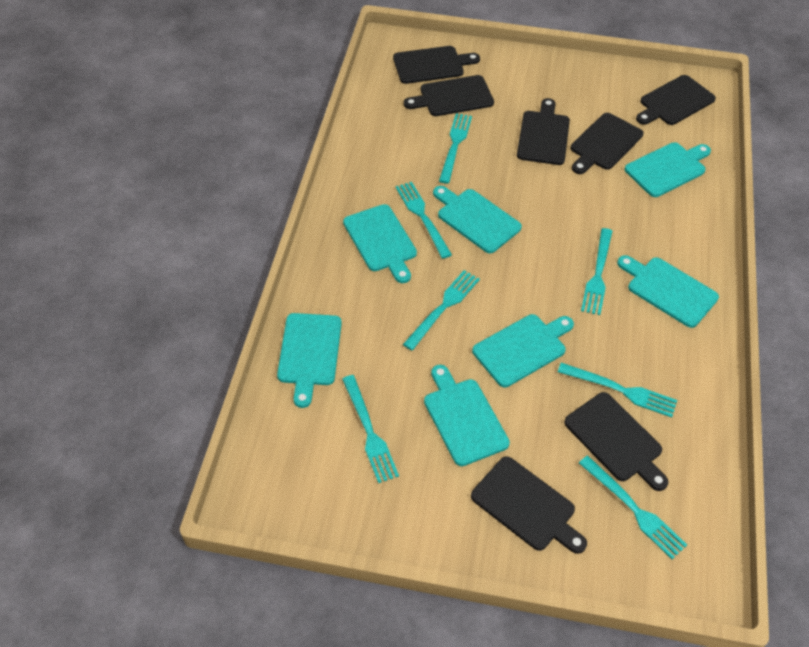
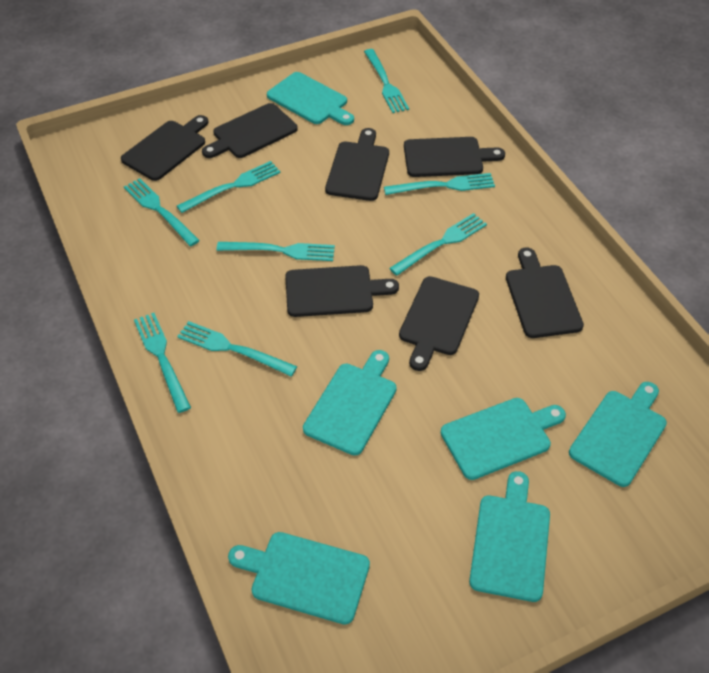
turquoise cutting board: 7 -> 6
turquoise fork: 7 -> 8

